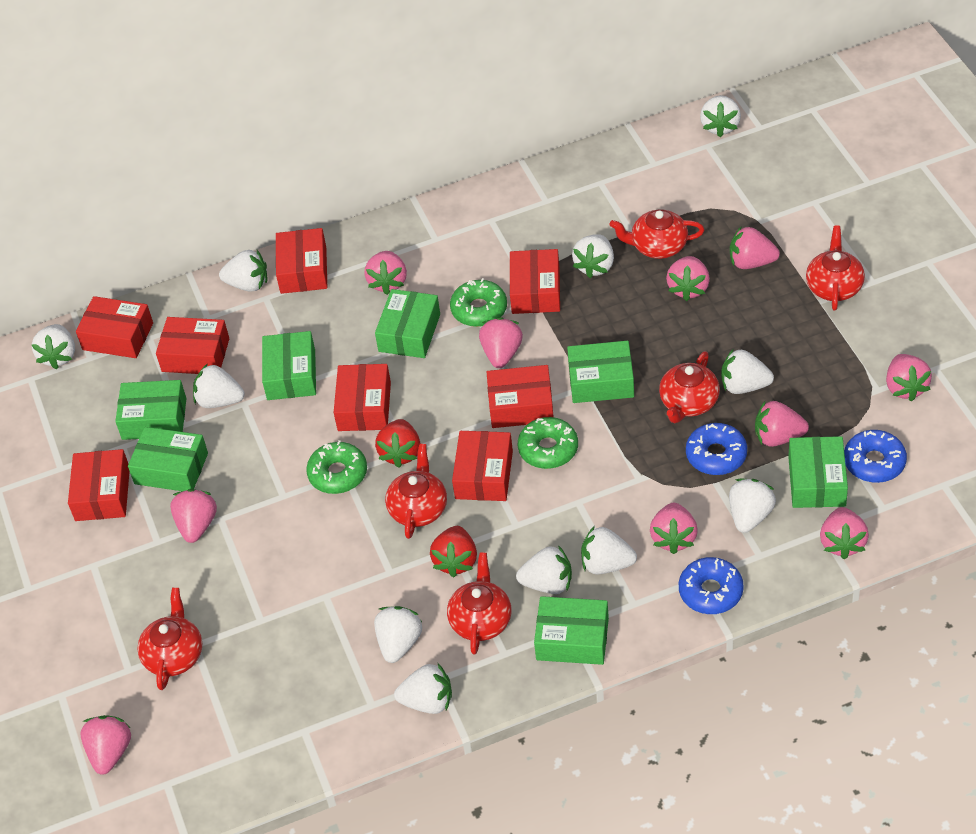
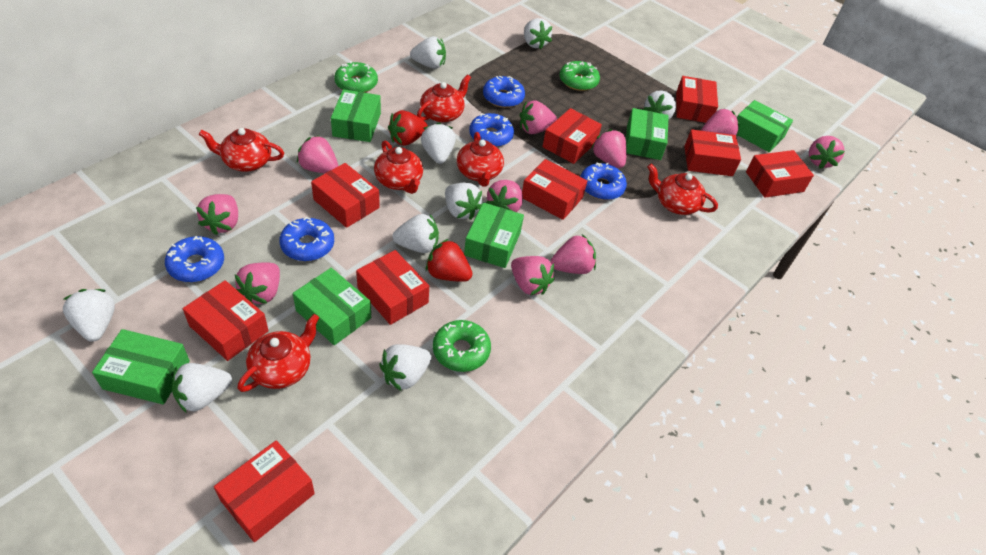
blue donut: 3 -> 5
green box: 7 -> 6
red box: 8 -> 9
white strawberry: 11 -> 9

